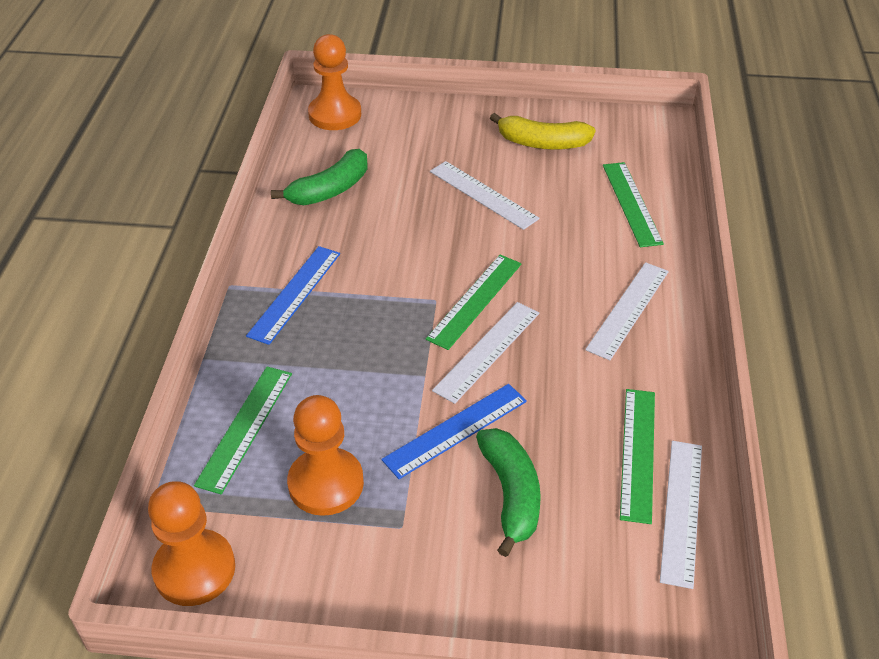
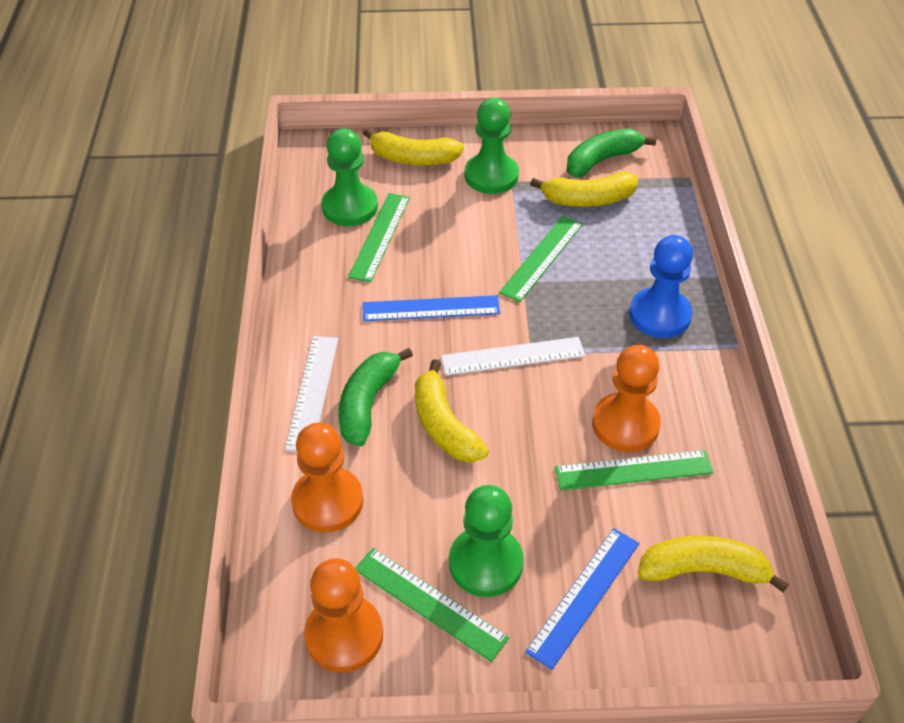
blue pawn: 0 -> 1
green pawn: 0 -> 3
white ruler: 4 -> 2
yellow banana: 1 -> 4

